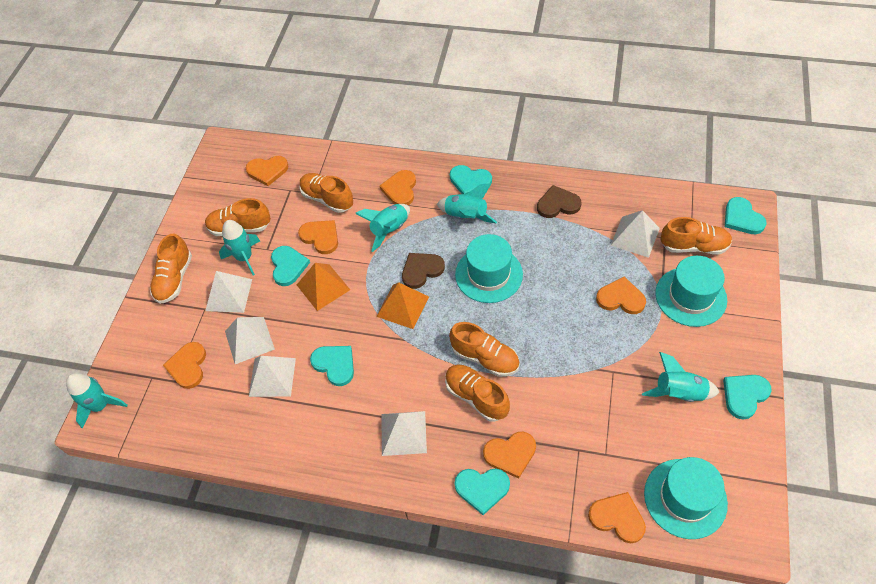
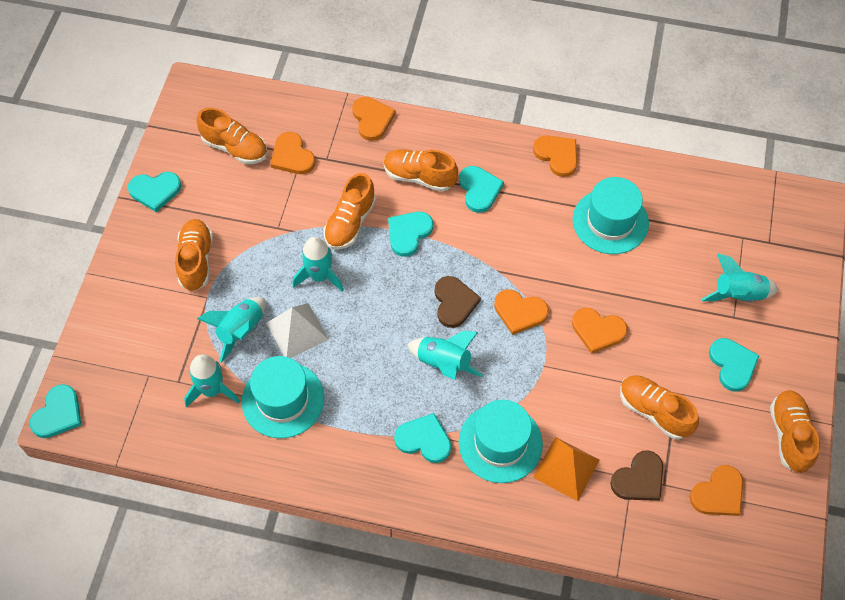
orange heart: 7 -> 6
orange pyramid: 2 -> 1
white pyramid: 5 -> 1

